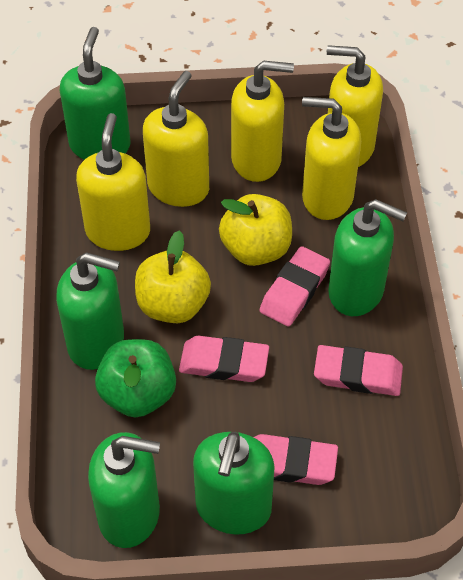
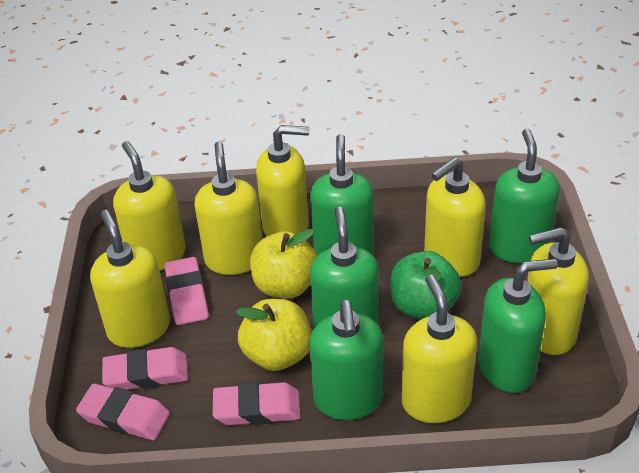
yellow soap dispenser: 5 -> 7

